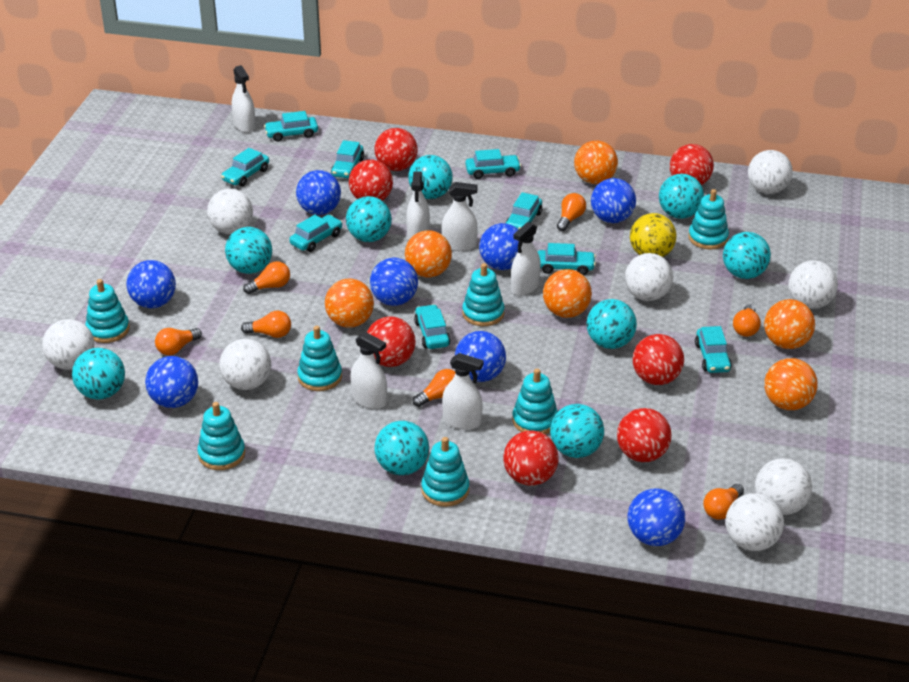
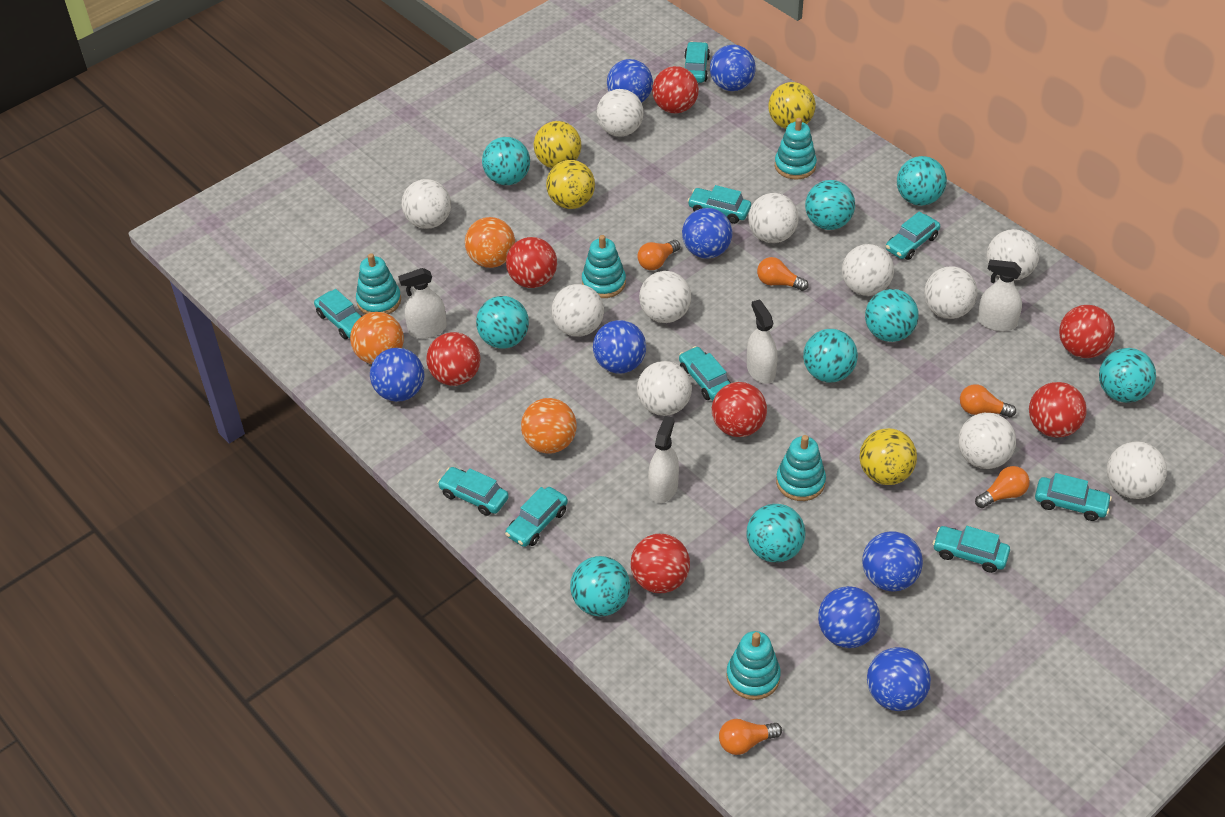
orange ball: 6 -> 3
orange light bulb: 7 -> 5
turquoise stacking toy: 7 -> 5
white ball: 8 -> 11
white spray bottle: 6 -> 4
yellow ball: 1 -> 4

